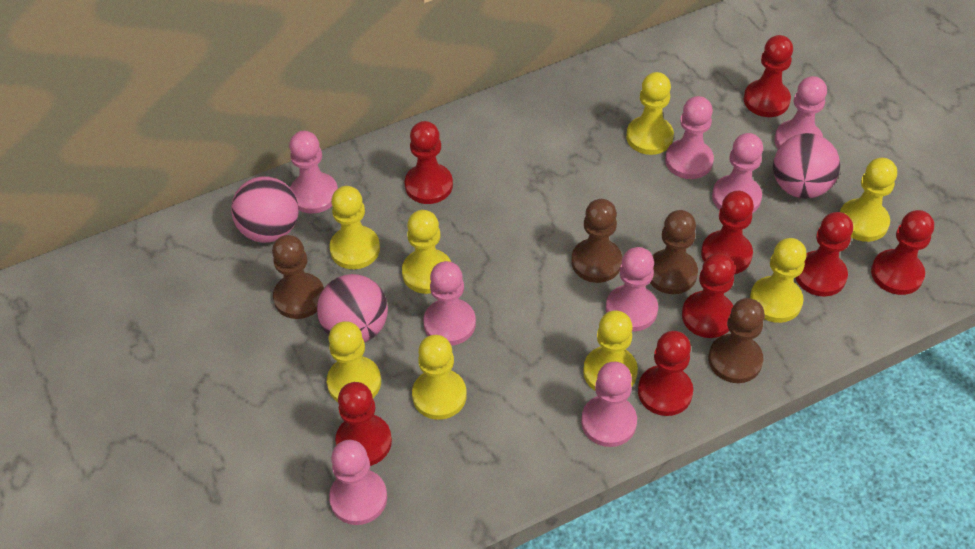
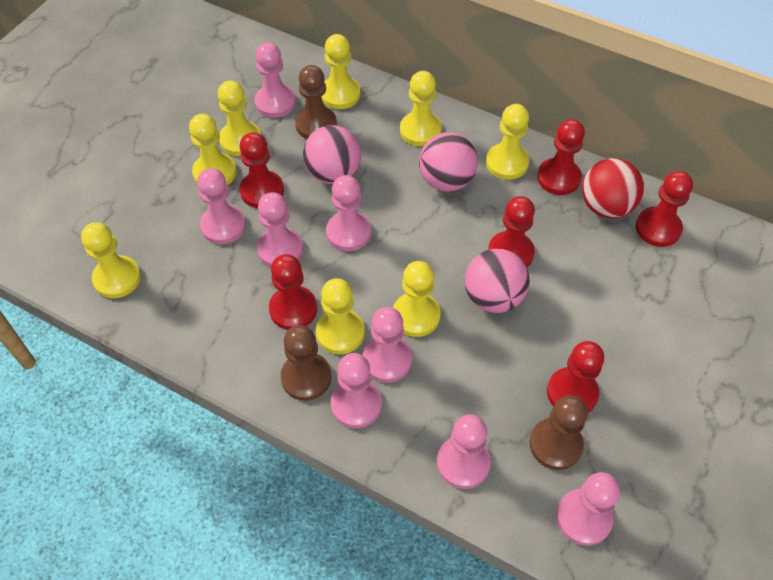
brown pawn: 4 -> 3
red ball: 0 -> 1
red pawn: 8 -> 6

